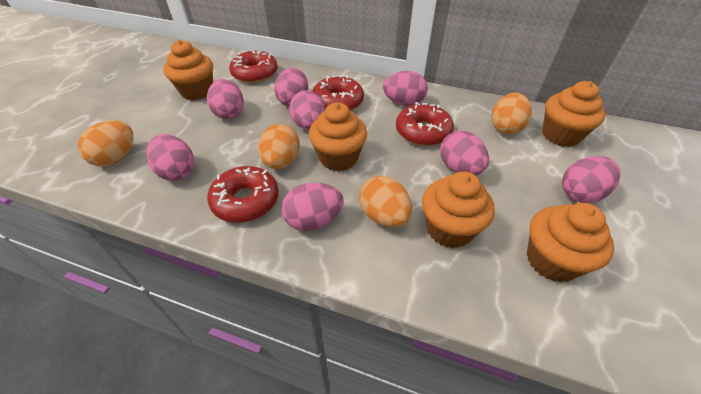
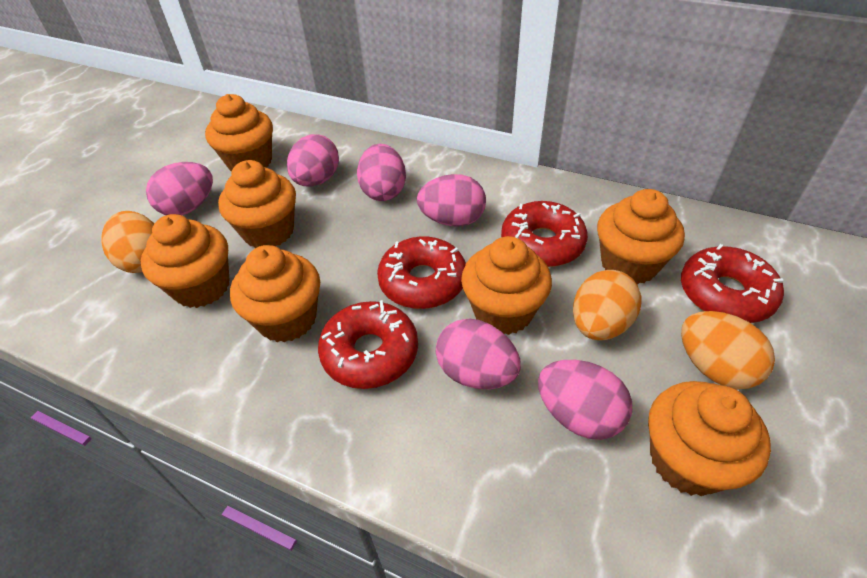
orange cupcake: 5 -> 7
orange egg: 4 -> 3
pink egg: 8 -> 6

